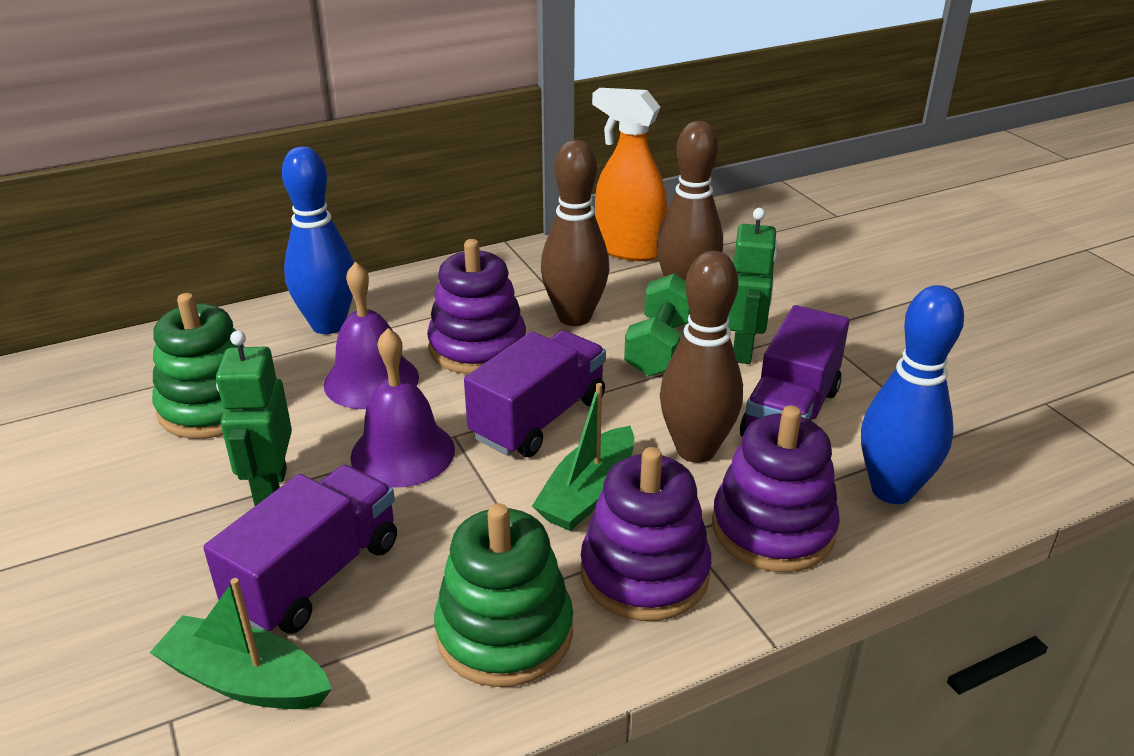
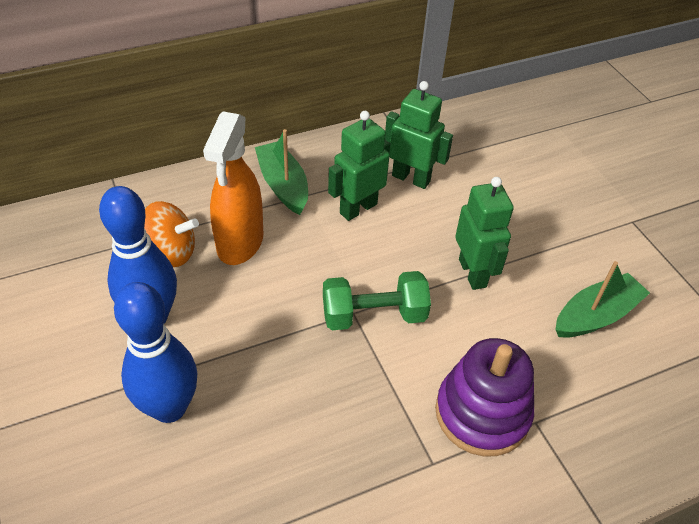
brown bowling pin: 3 -> 0
green robot: 2 -> 3
green stacking toy: 2 -> 0
orange spinning top: 0 -> 1
purple bell: 2 -> 0
purple stacking toy: 3 -> 1
purple truck: 3 -> 0

